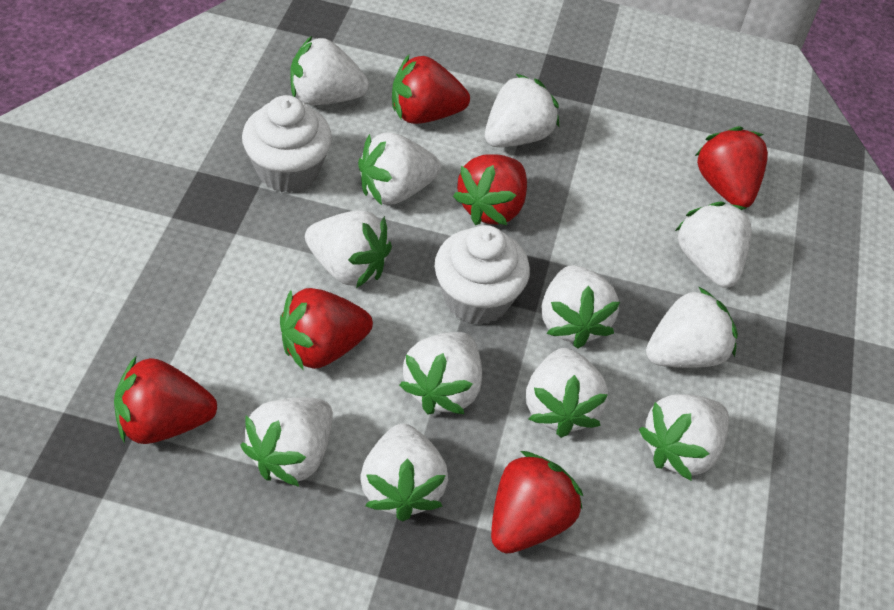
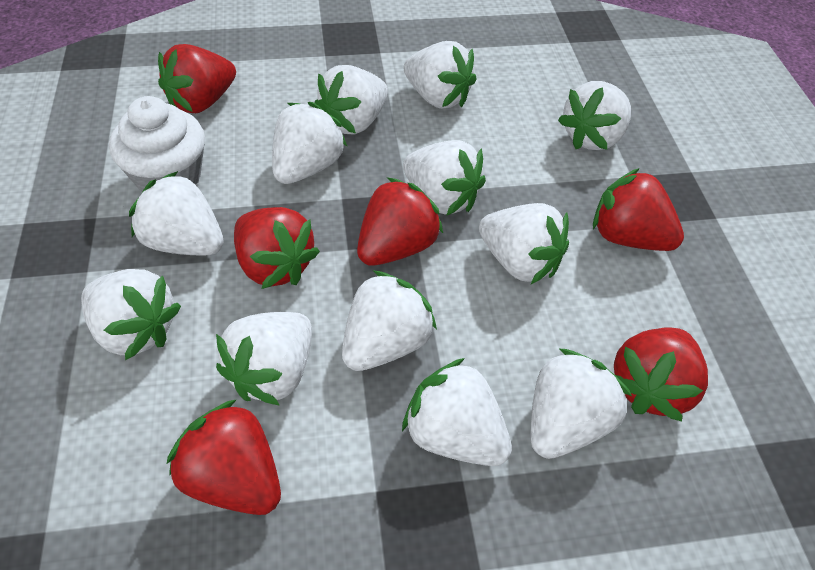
white cupcake: 2 -> 1

